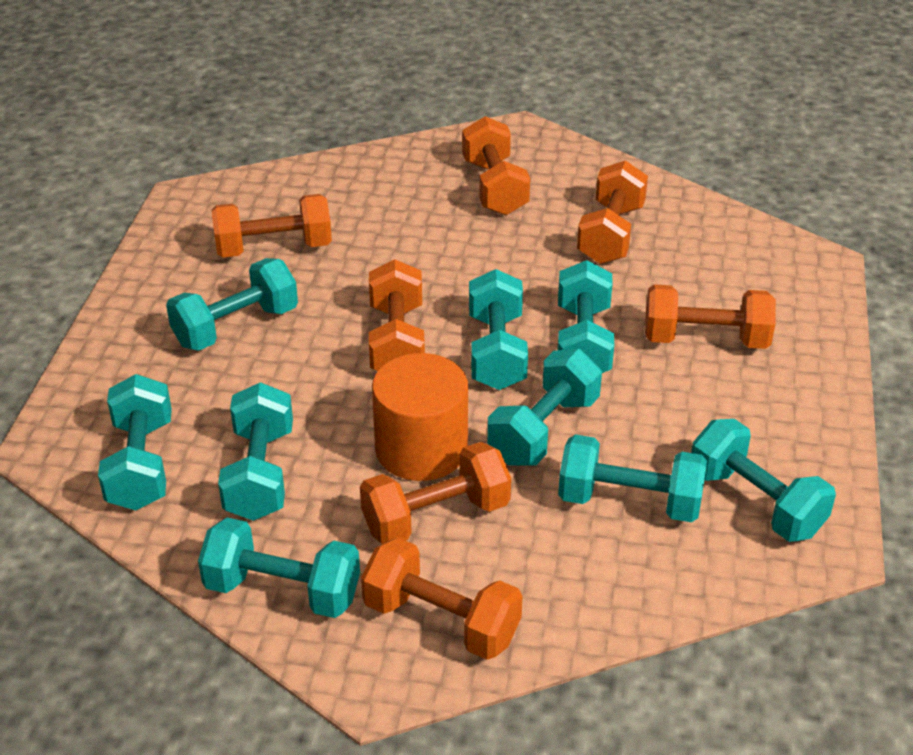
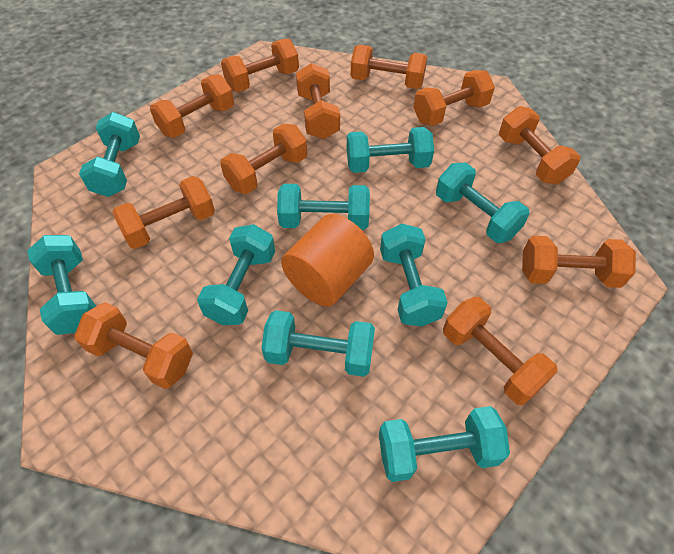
orange dumbbell: 7 -> 11

